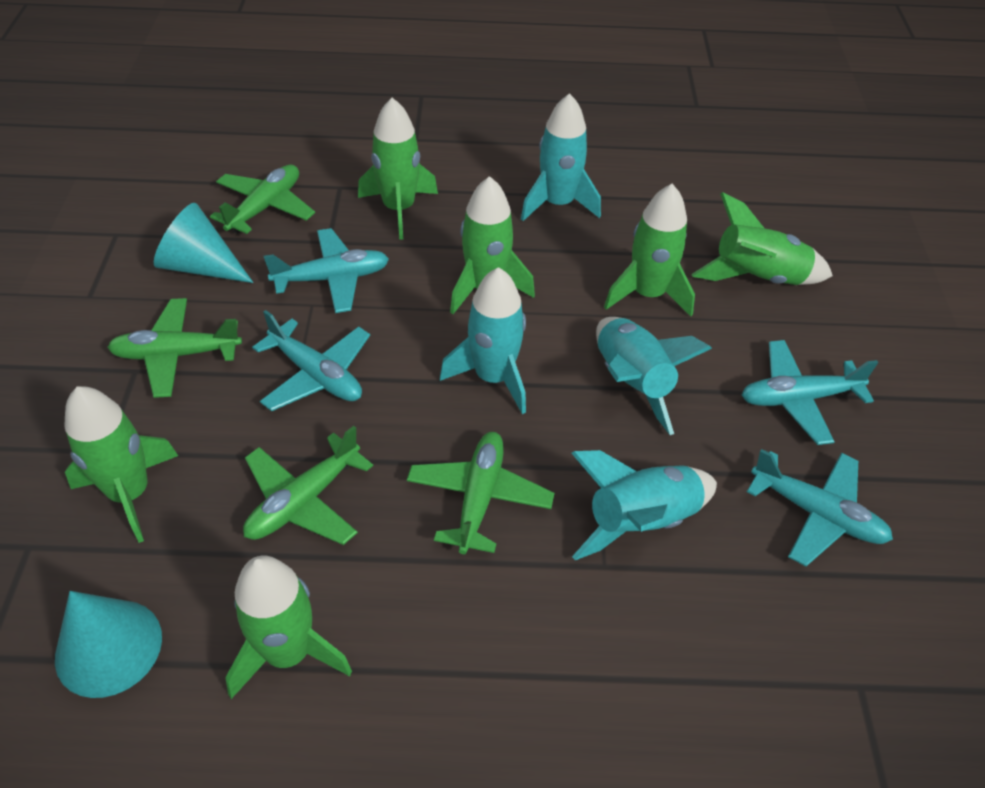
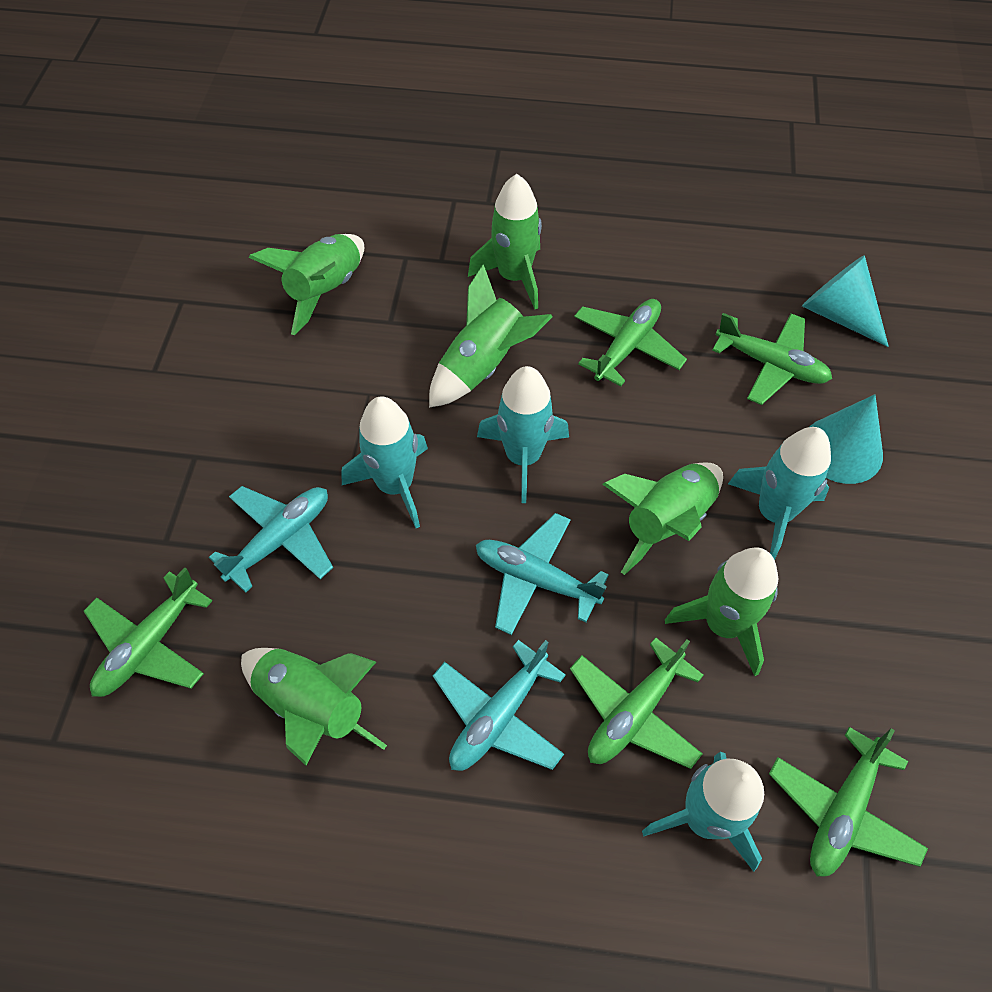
green plane: 4 -> 5
turquoise plane: 4 -> 3

